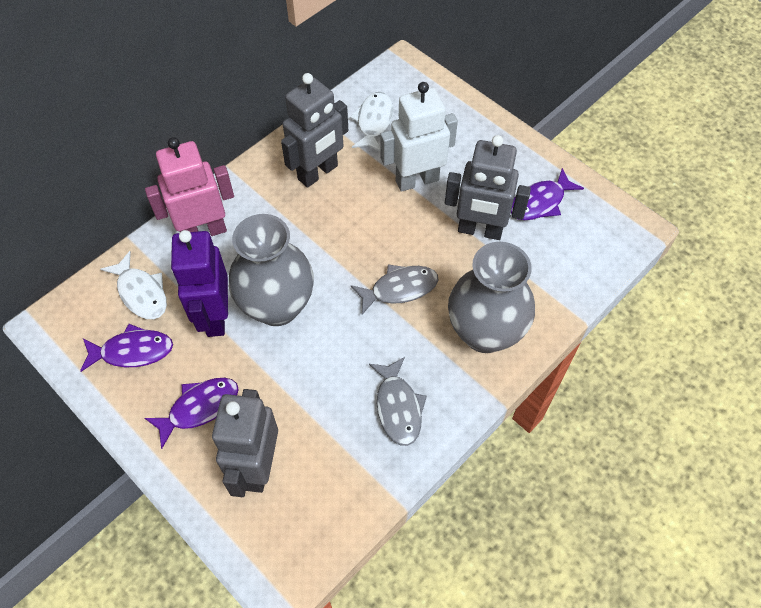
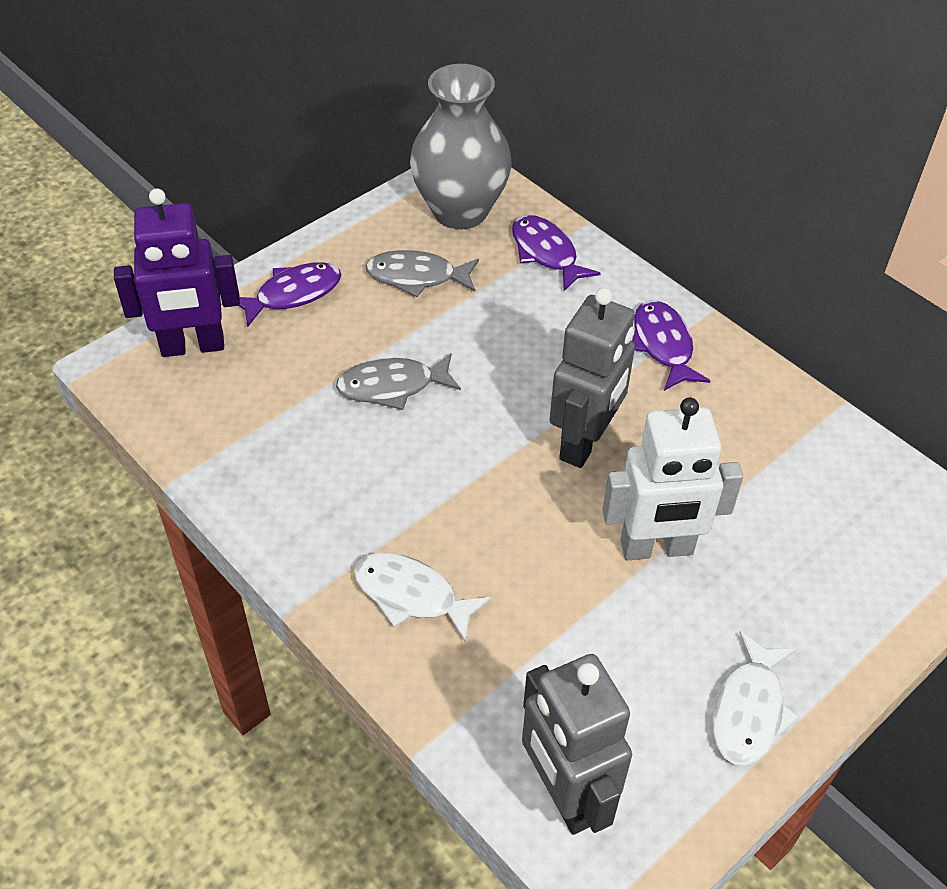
grey robot: 3 -> 2
grey vase: 2 -> 1
pink robot: 1 -> 0

